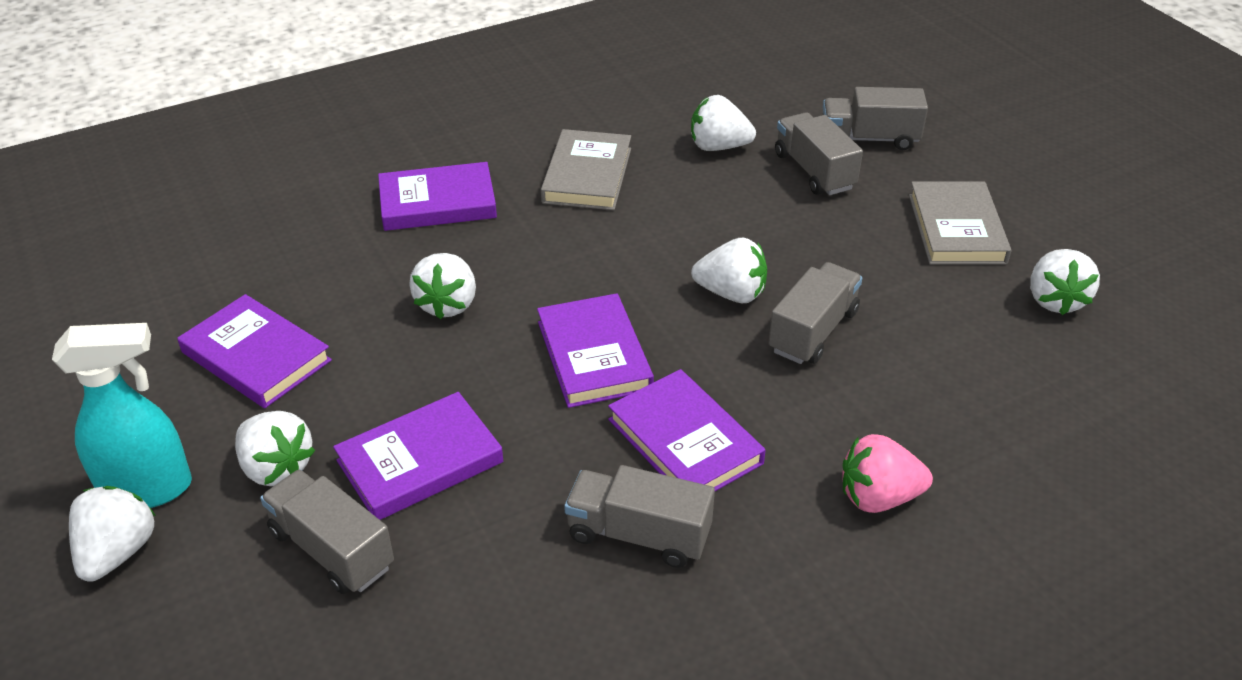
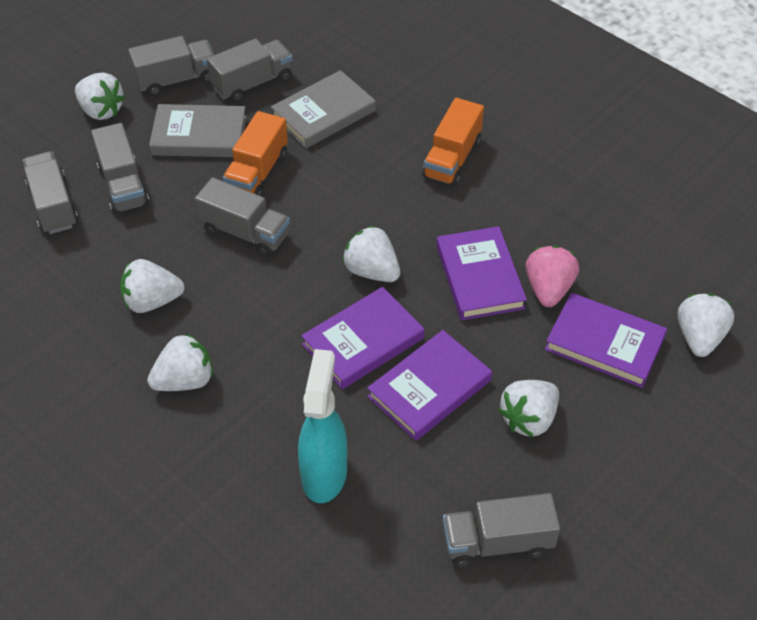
grey truck: 5 -> 6
orange truck: 0 -> 2
purple book: 5 -> 4

